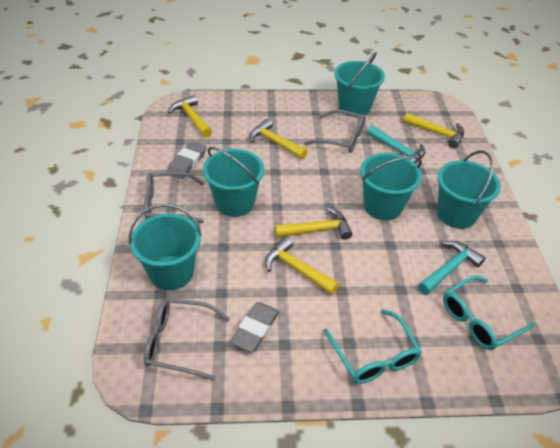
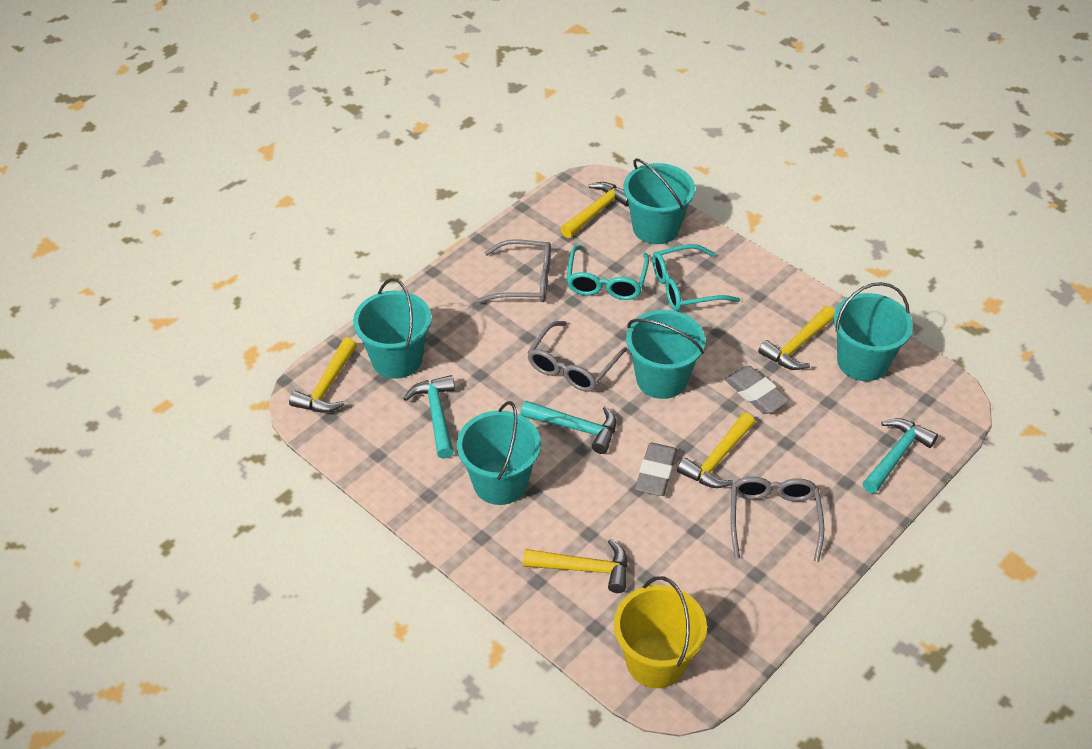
turquoise hammer: 2 -> 3
yellow bucket: 0 -> 1

